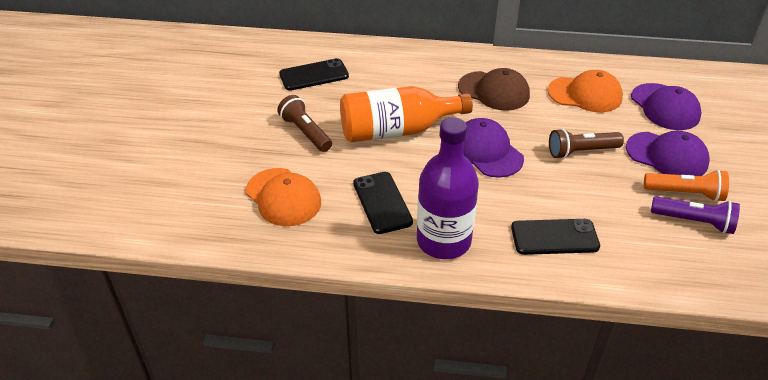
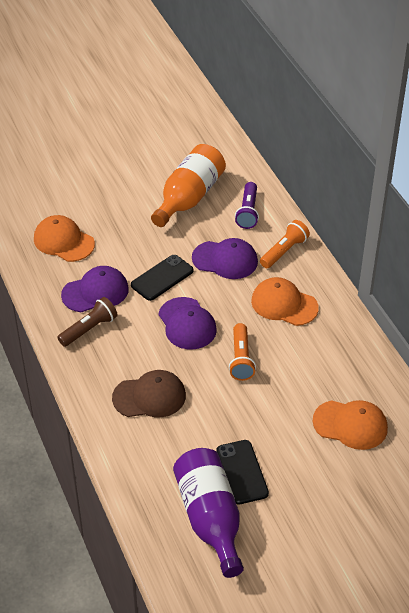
black phone: 3 -> 2
brown flashlight: 2 -> 1
orange cap: 2 -> 3
orange flashlight: 1 -> 2

